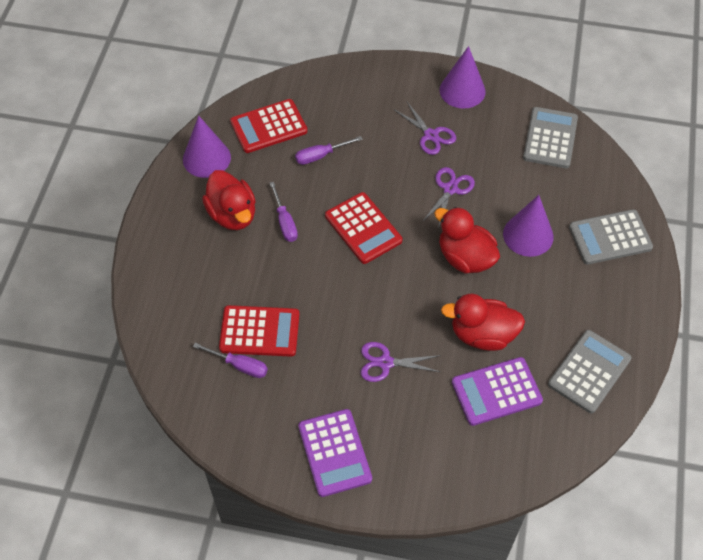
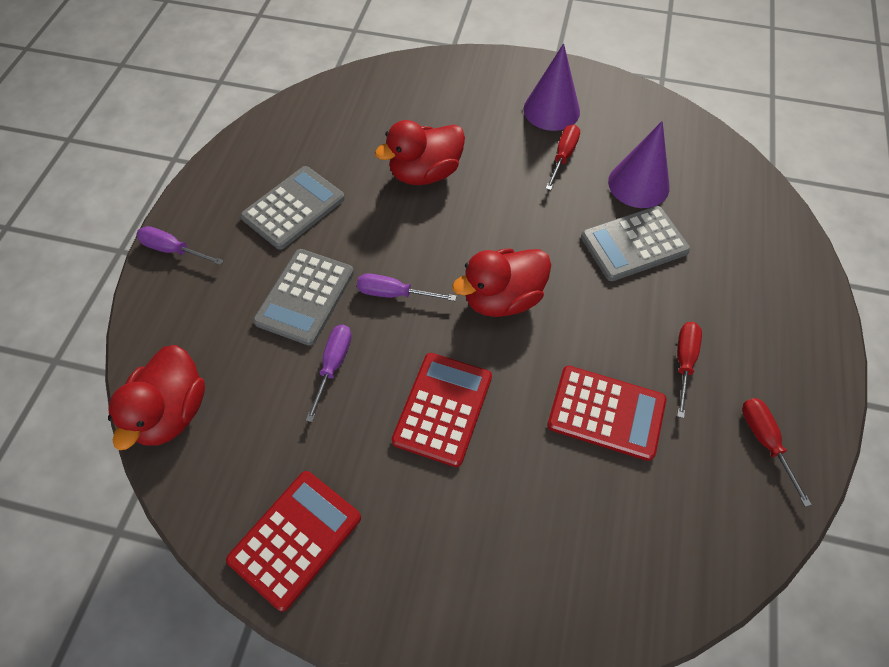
purple calculator: 2 -> 0
purple cone: 3 -> 2
purple scissors: 3 -> 0
red screwdriver: 0 -> 3

